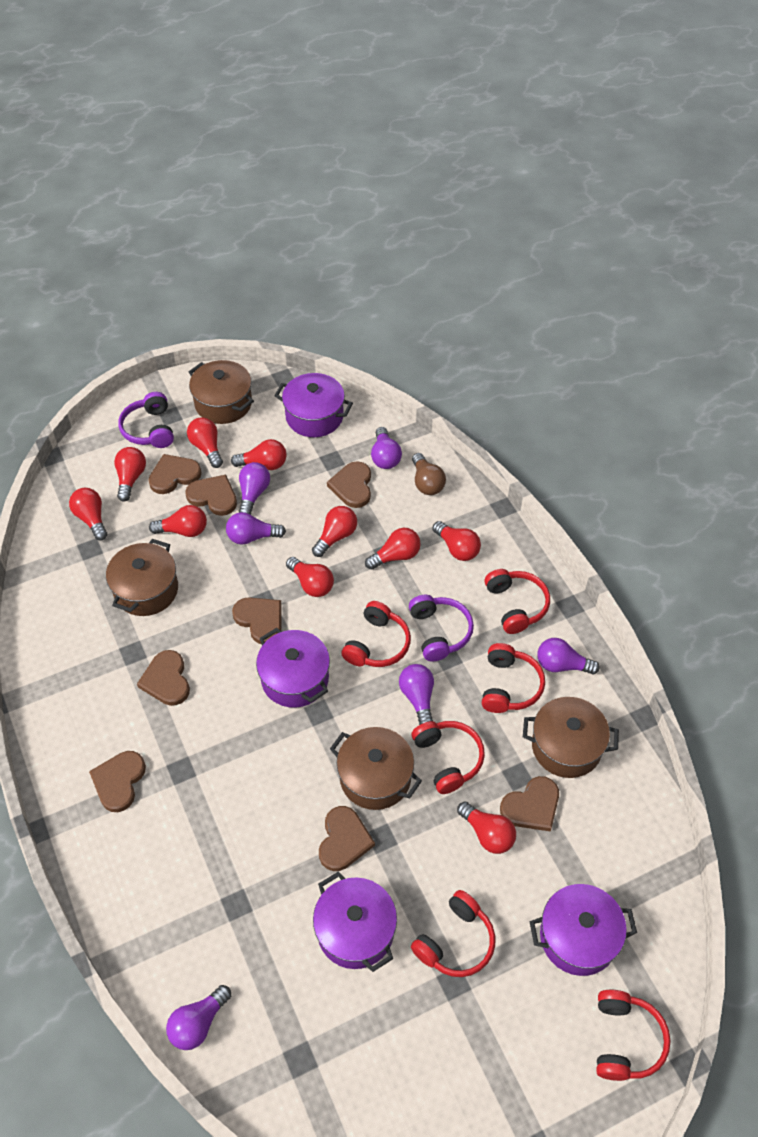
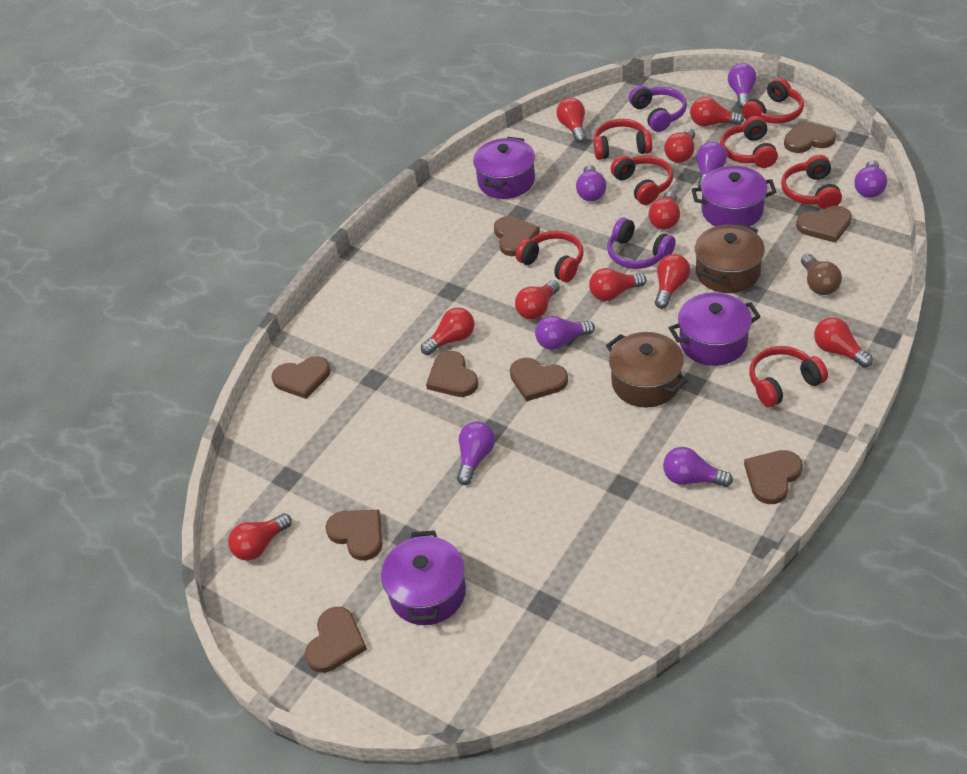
brown heart: 8 -> 9
brown pot: 4 -> 2
purple light bulb: 6 -> 7
red headphones: 6 -> 7

